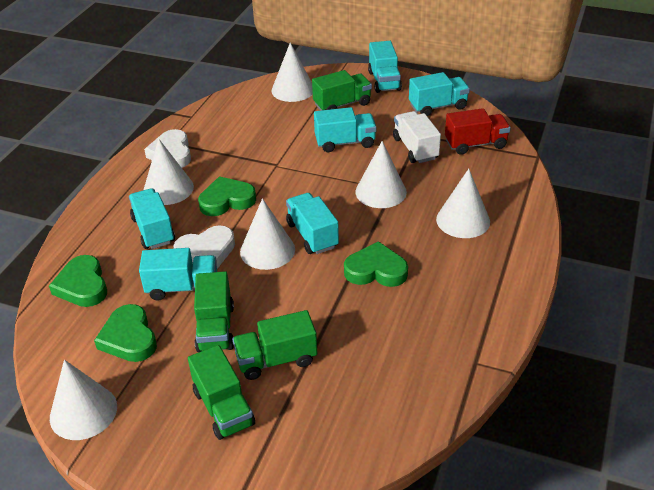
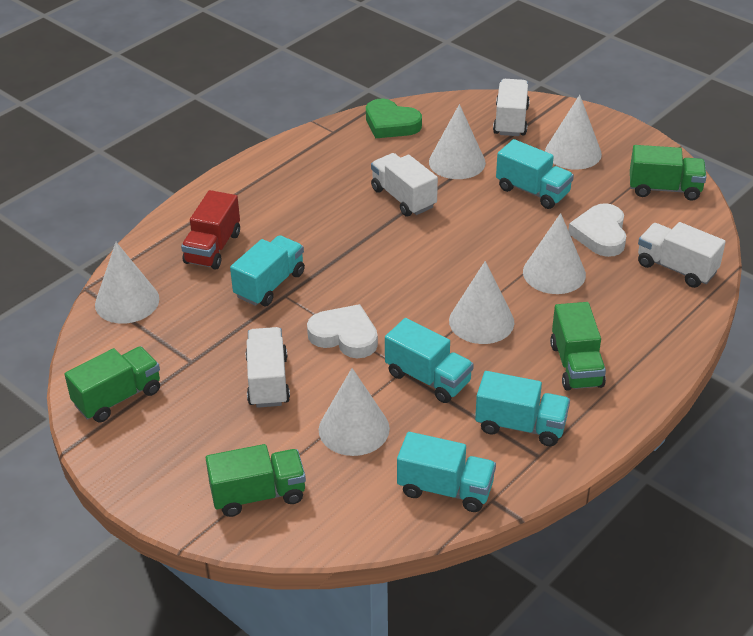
green heart: 4 -> 1
turquoise truck: 6 -> 5
white truck: 1 -> 4

